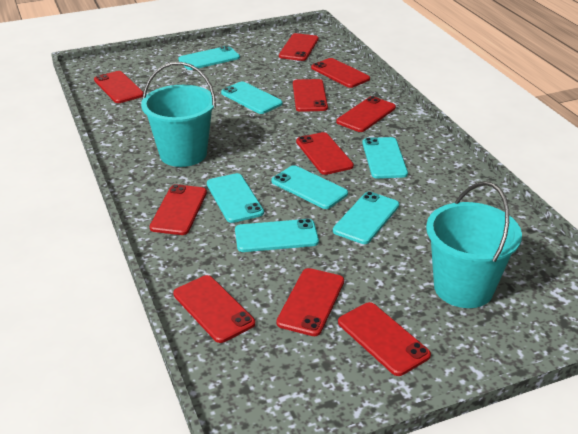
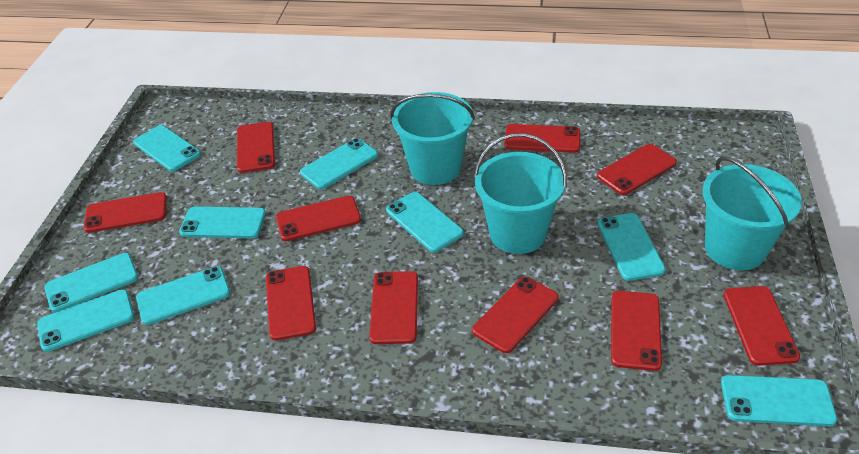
turquoise bucket: 2 -> 3
turquoise phone: 7 -> 9

